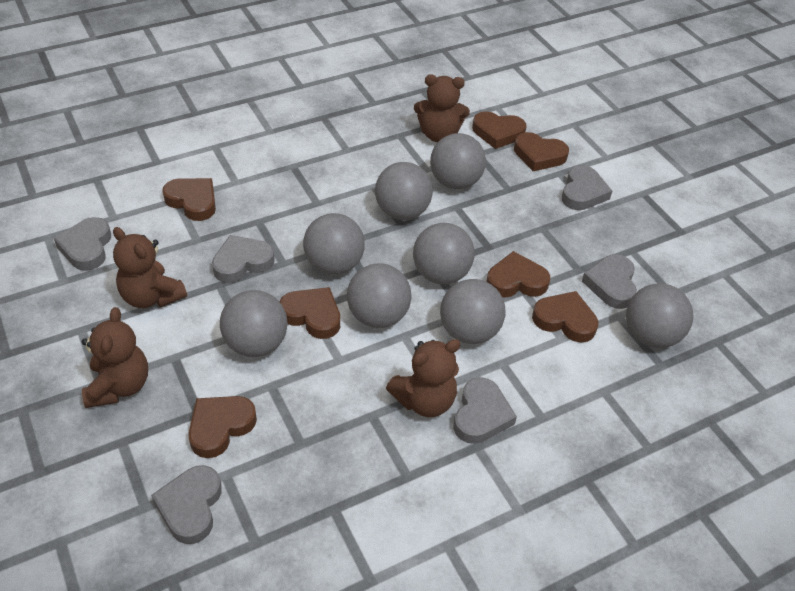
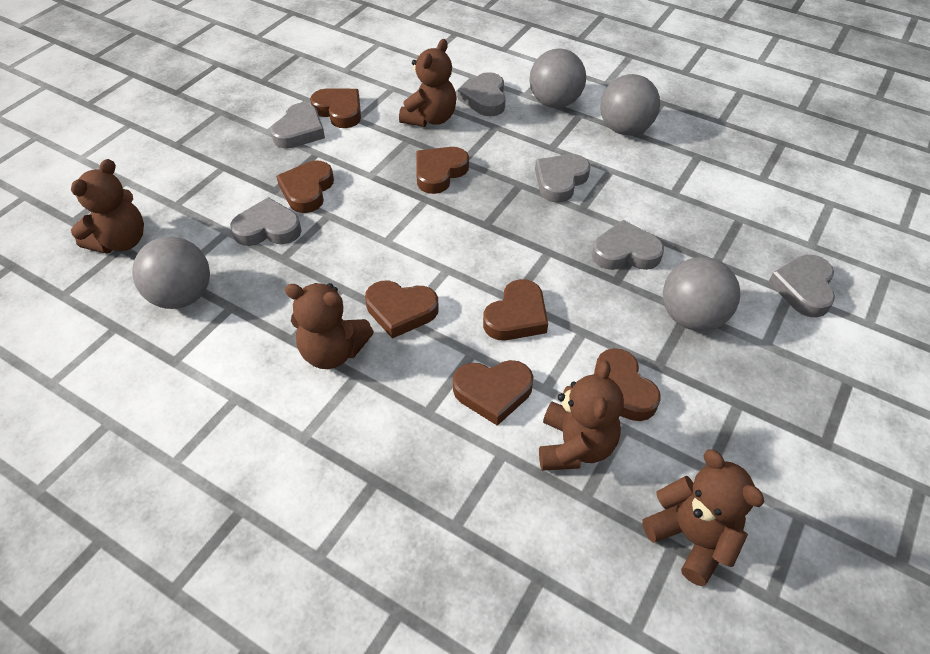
brown teddy bear: 4 -> 5
grey ball: 8 -> 4

